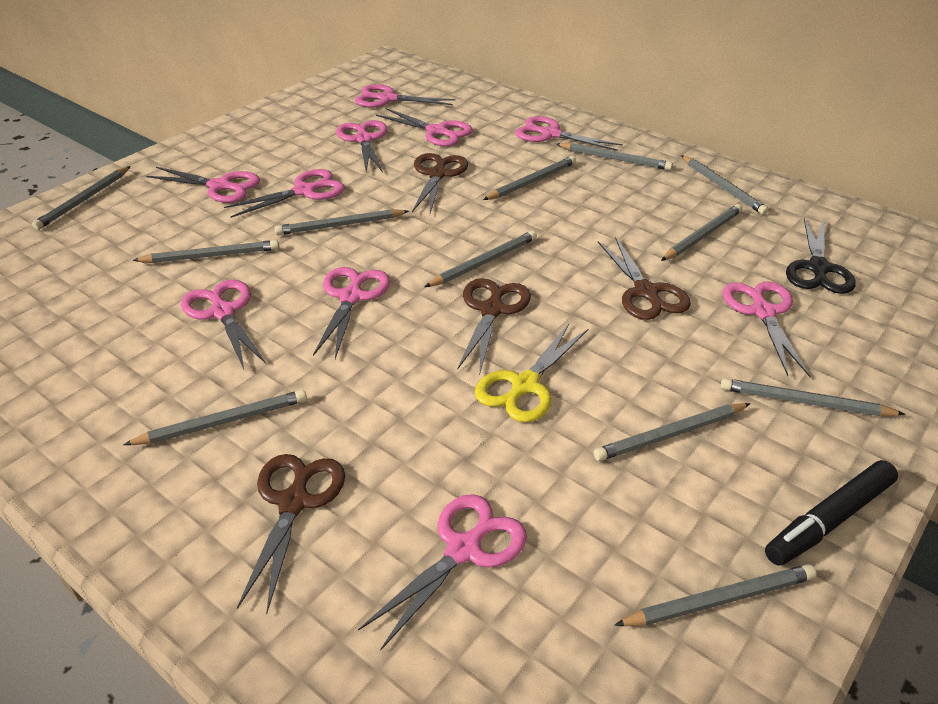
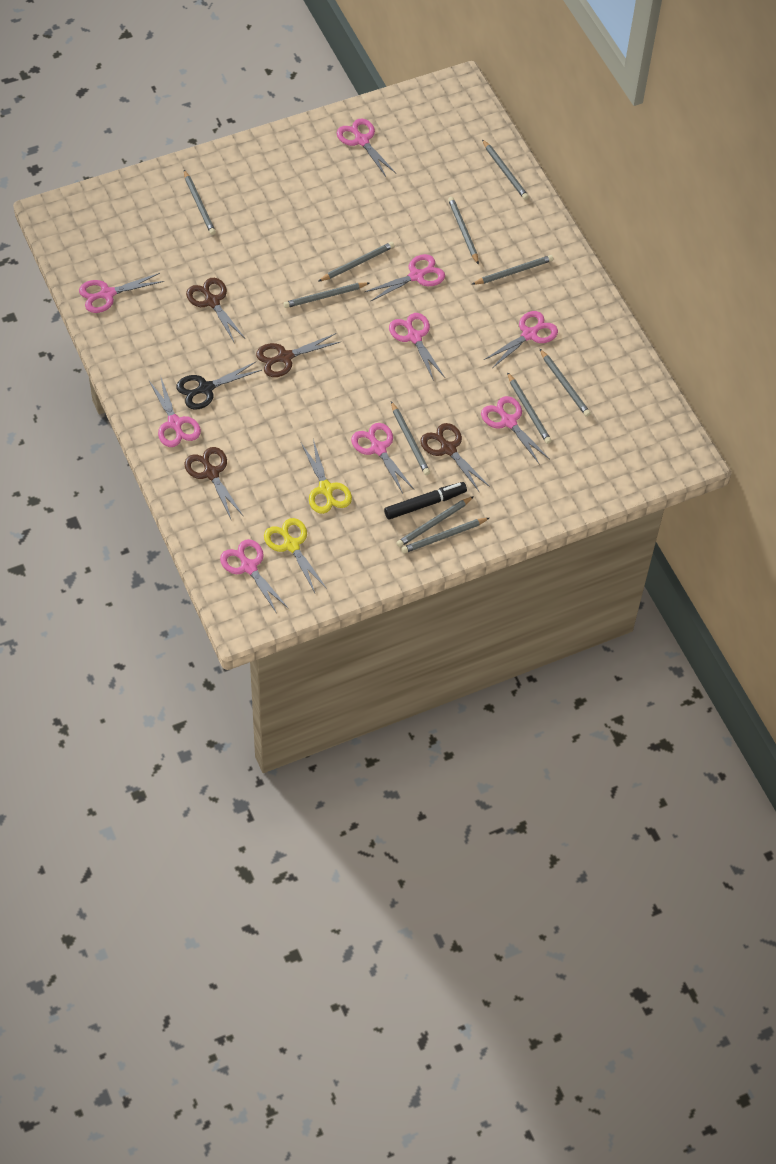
grey pencil: 12 -> 11
pink scissors: 10 -> 9
yellow scissors: 1 -> 2

